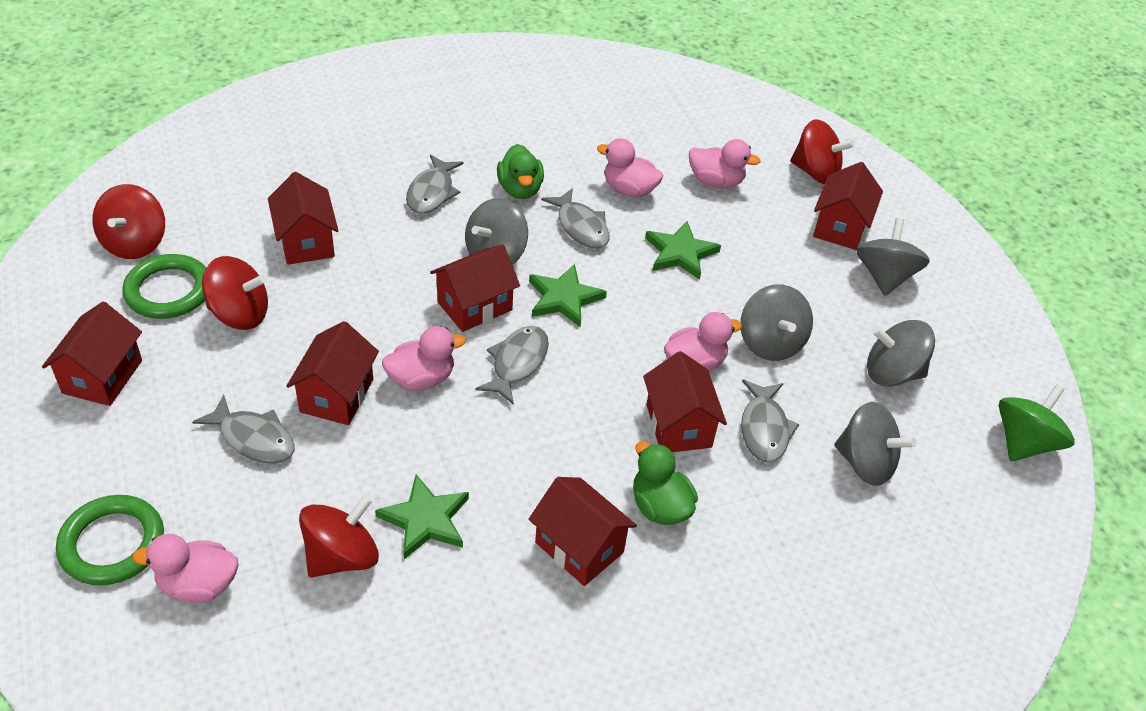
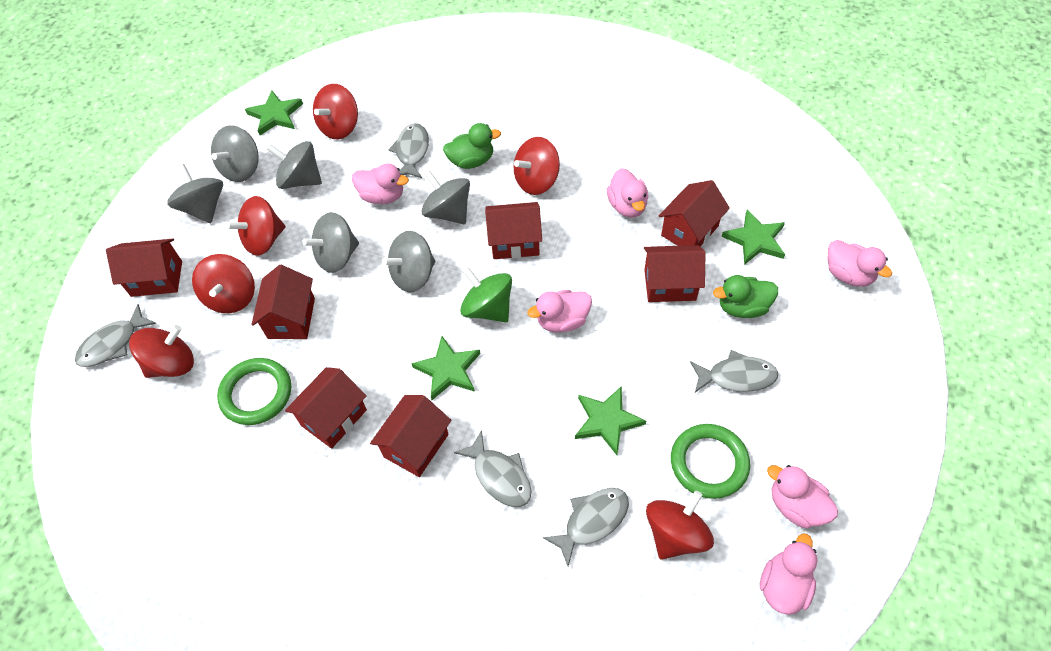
green star: 3 -> 4
grey spinning top: 5 -> 6
pink duck: 5 -> 6
red spinning top: 4 -> 6

